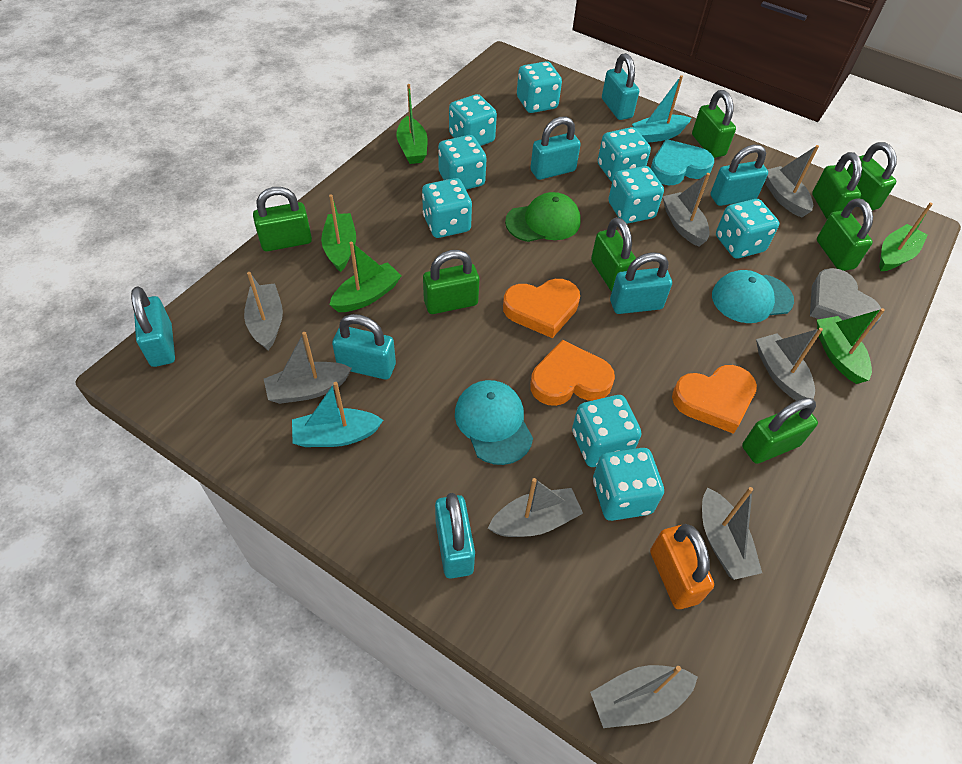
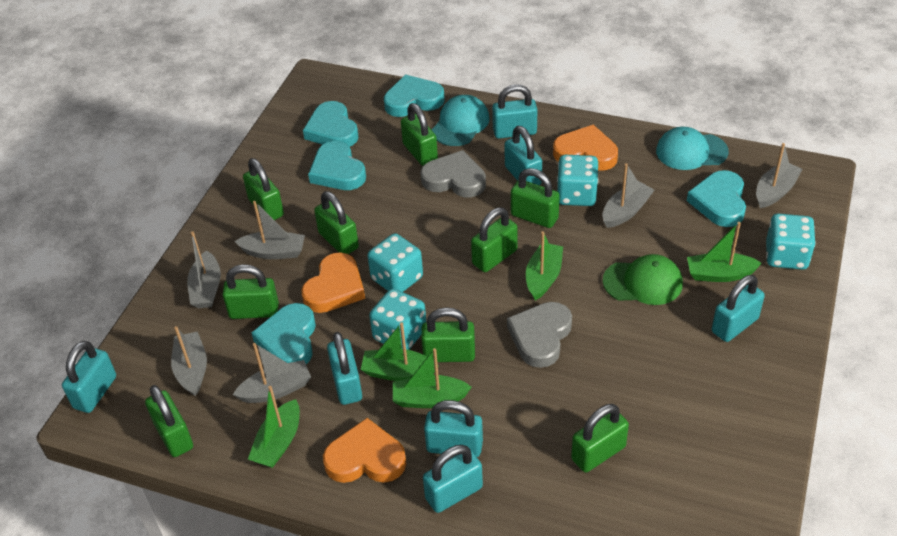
green padlock: 8 -> 9
grey boat: 8 -> 6
grey heart: 1 -> 2
orange padlock: 1 -> 0
turquoise boat: 2 -> 0
turquoise dice: 9 -> 4
turquoise heart: 1 -> 5

